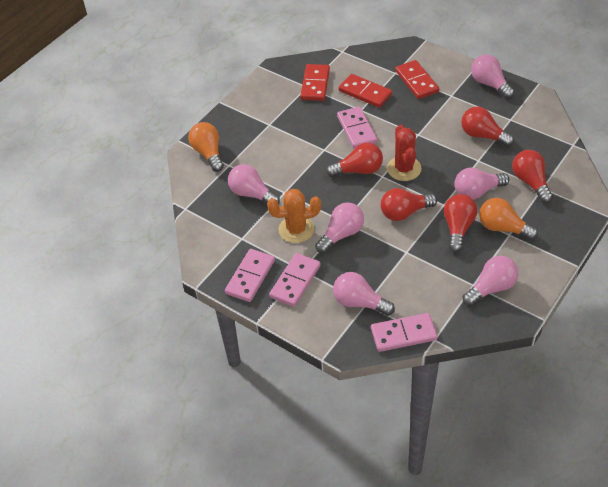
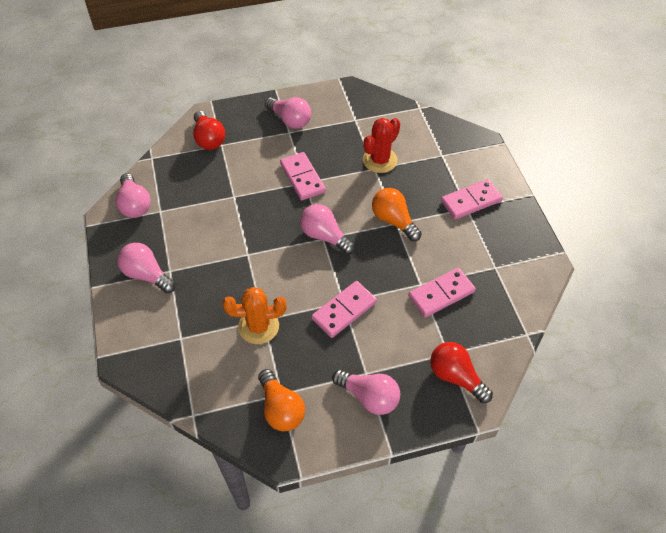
pink light bulb: 6 -> 5
red domino: 3 -> 0
red light bulb: 5 -> 2

